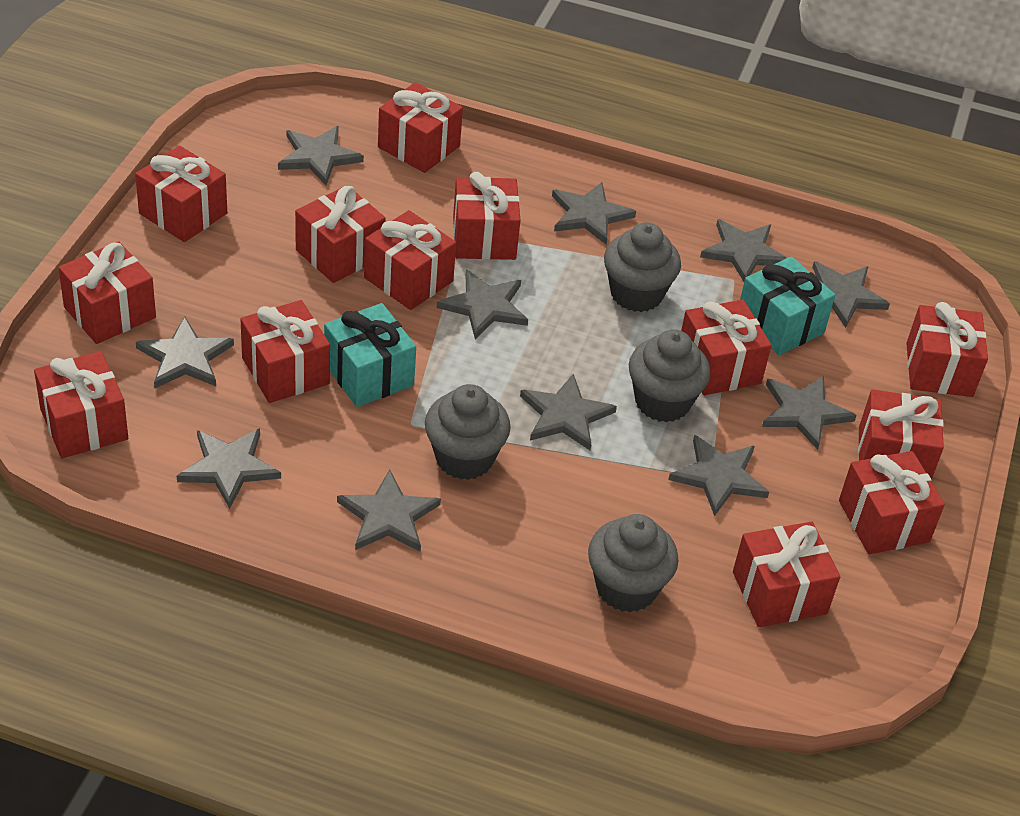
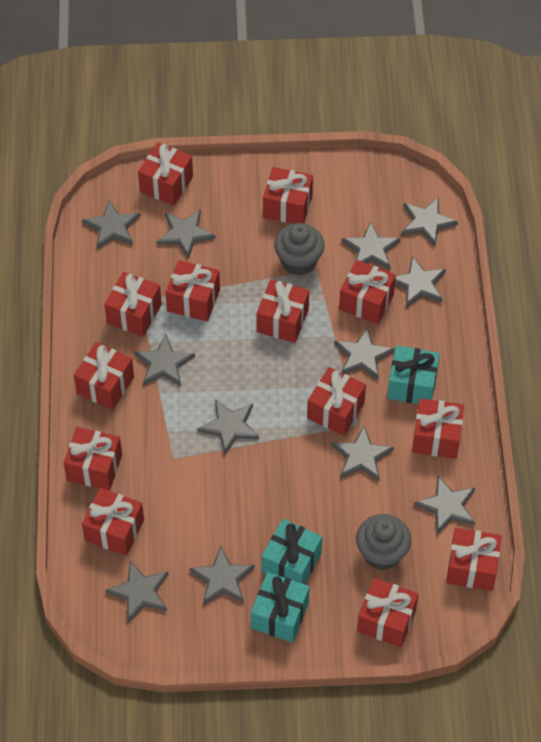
grey cupcake: 4 -> 2
grey star: 11 -> 12
turquoise gift: 2 -> 3

